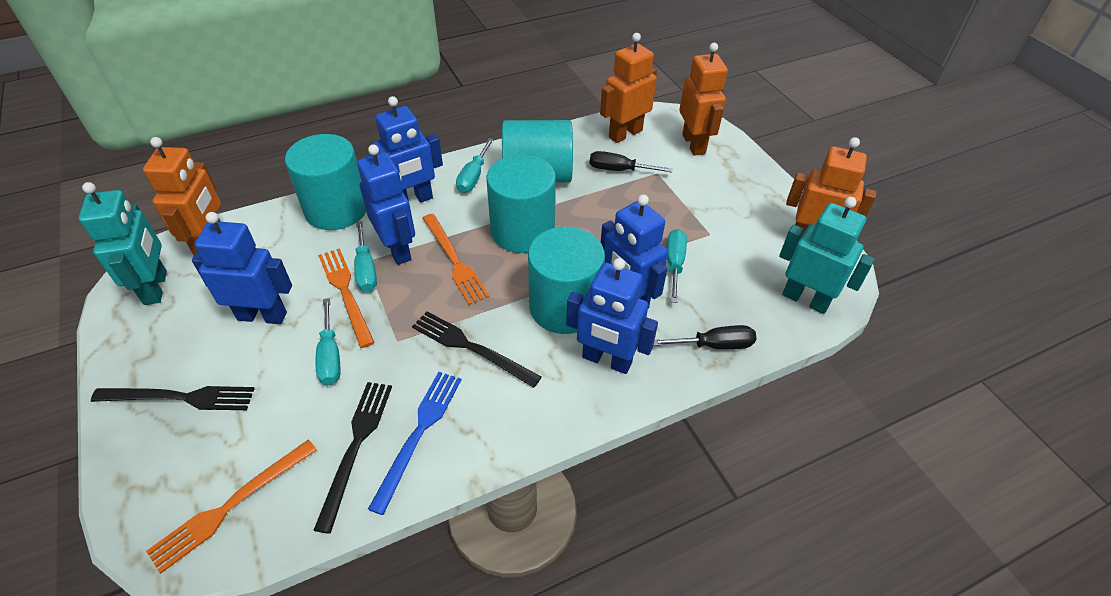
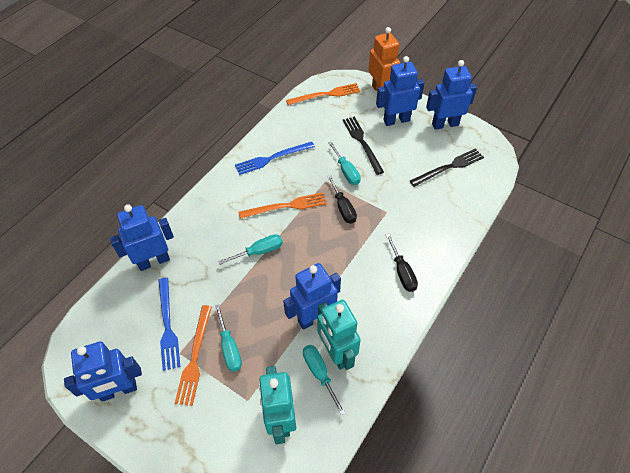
black fork: 3 -> 2
blue fork: 1 -> 2
orange robot: 4 -> 1
turquoise cylinder: 4 -> 0

